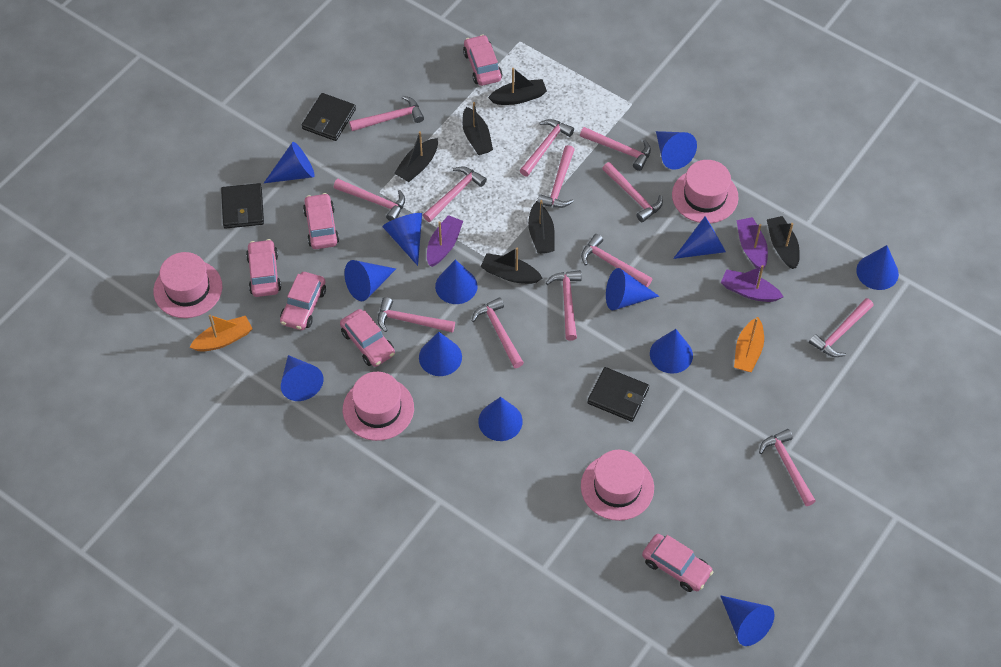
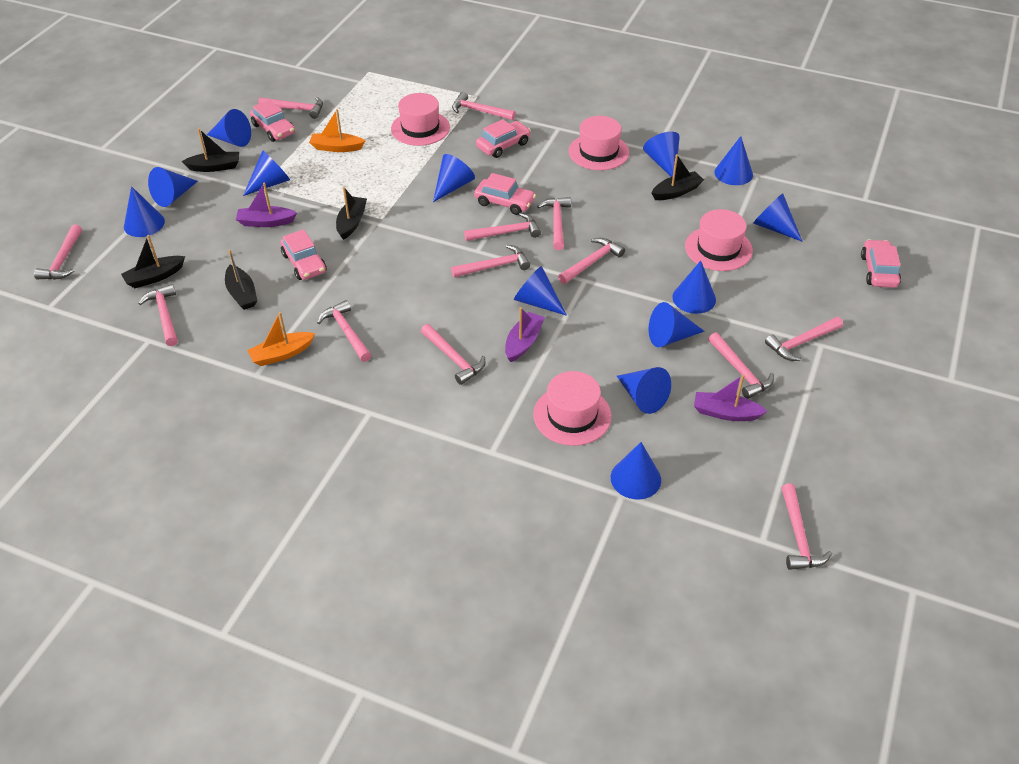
black boat: 6 -> 5
black wallet: 3 -> 0
pink car: 6 -> 5

